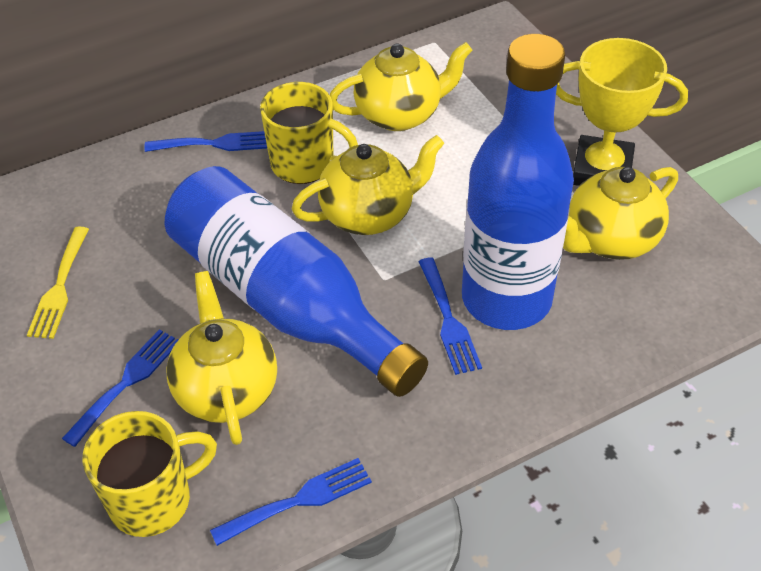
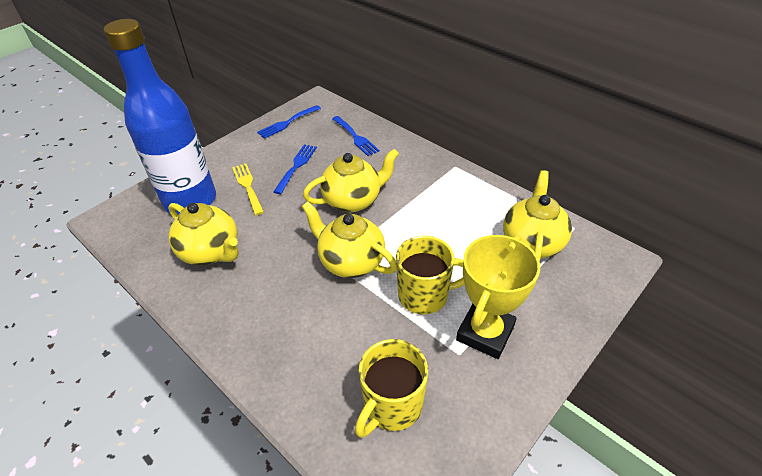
blue bottle: 2 -> 1
blue fork: 4 -> 3

